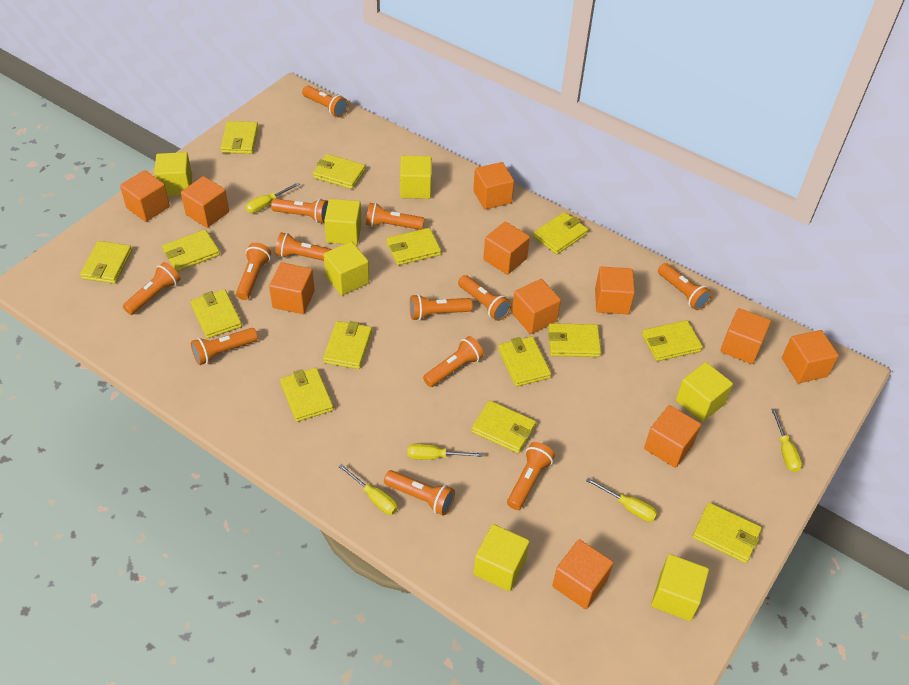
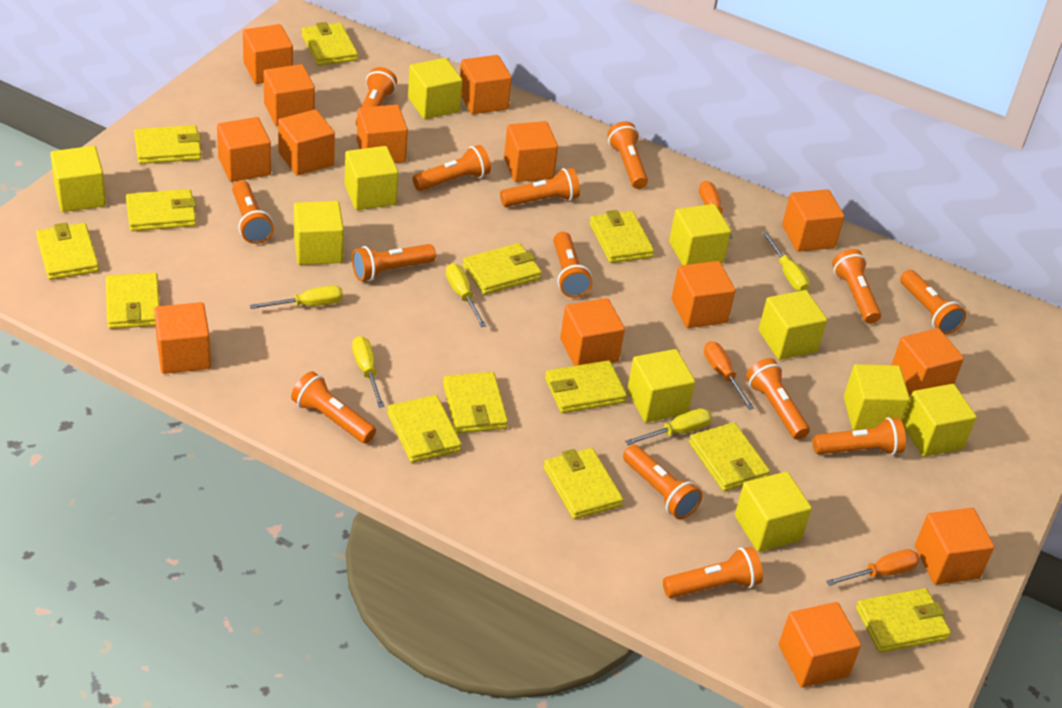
orange cube: 11 -> 14
orange flashlight: 13 -> 14
orange screwdriver: 0 -> 3
yellow cube: 7 -> 10
yellow wallet: 14 -> 13

